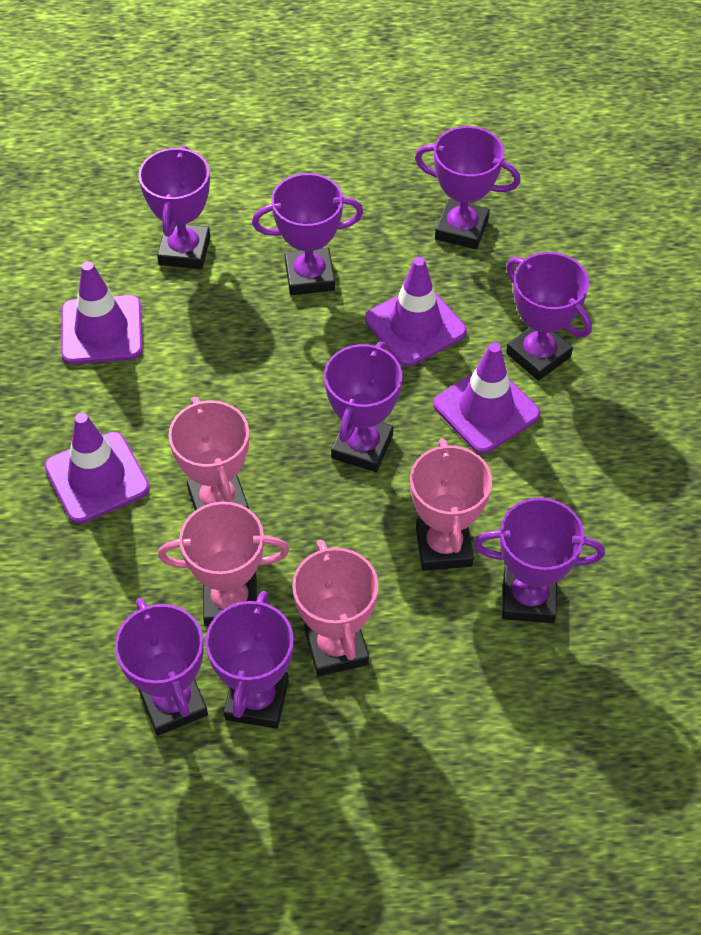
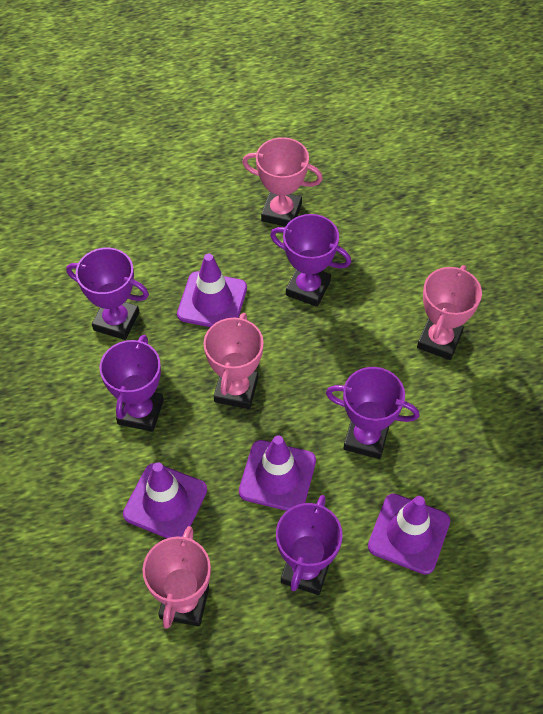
purple trophy: 8 -> 5

